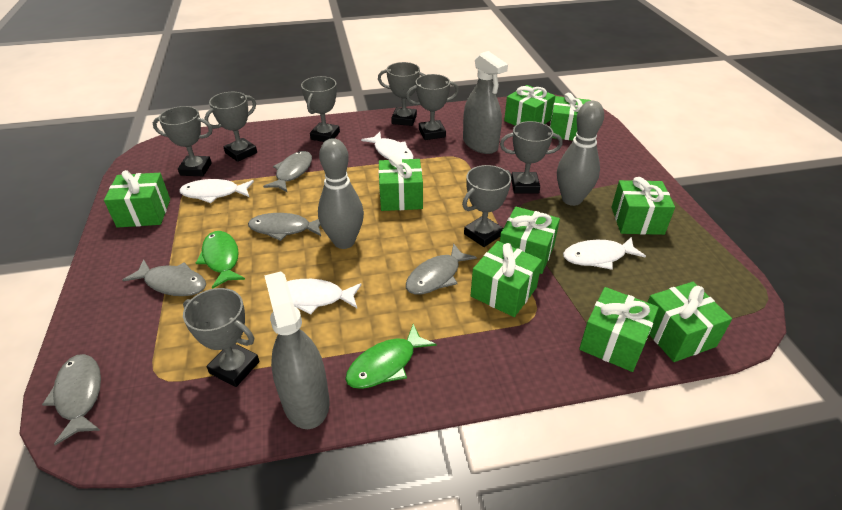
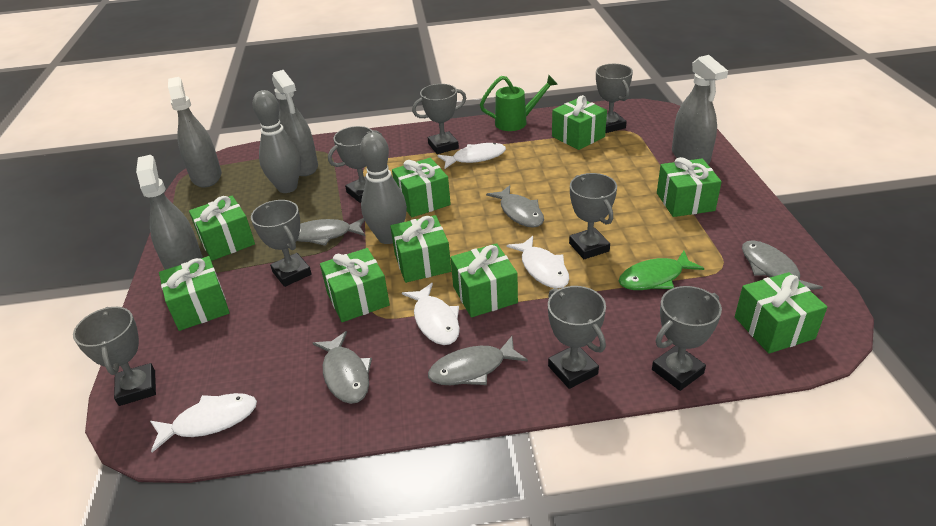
green fish: 2 -> 1
green watering can: 0 -> 1
grey spray bottle: 2 -> 4

